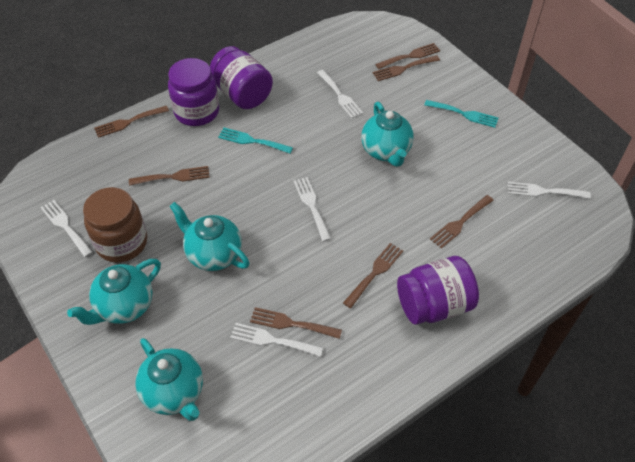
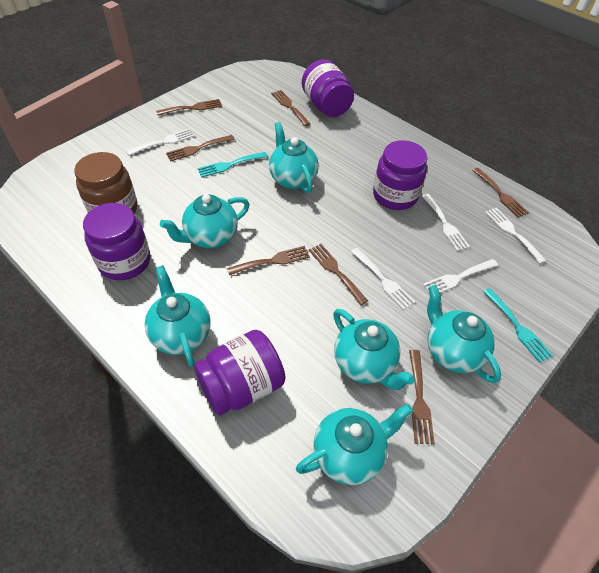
purple jar: 3 -> 4
turquoise teapot: 4 -> 6

